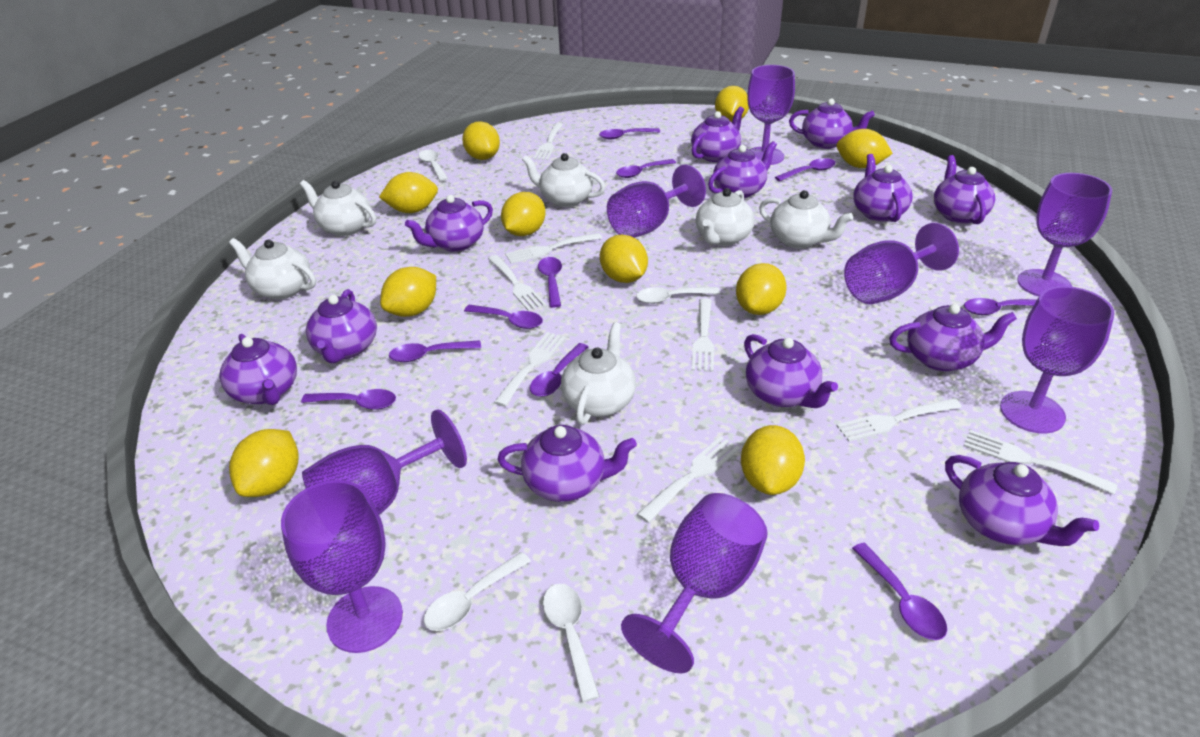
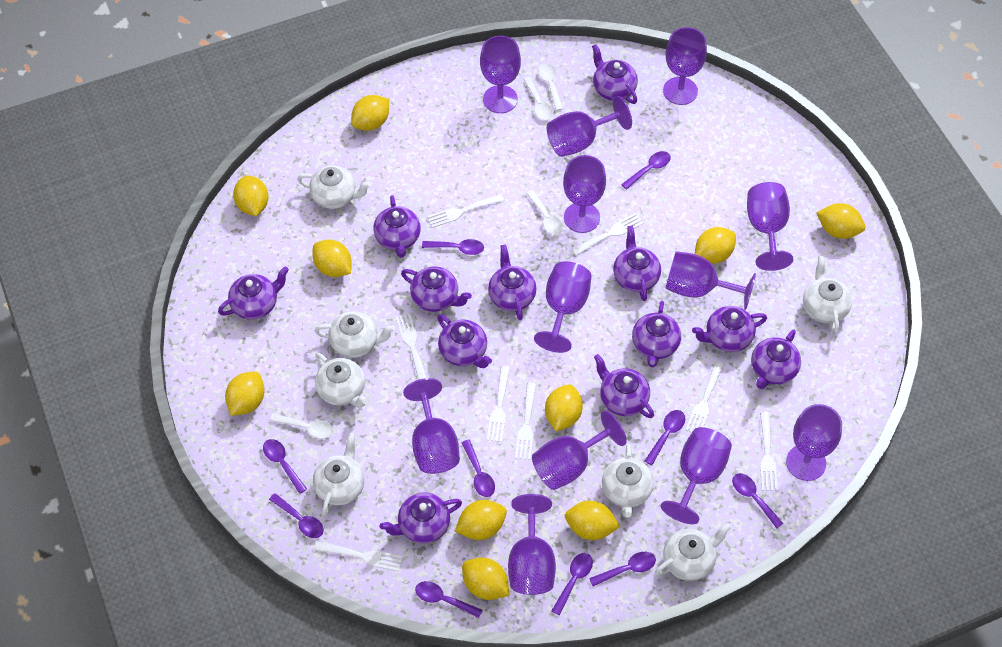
purple goblet: 8 -> 12
white teapot: 6 -> 7

